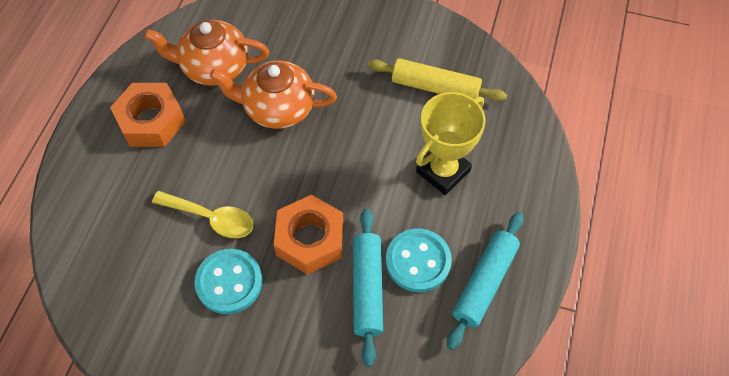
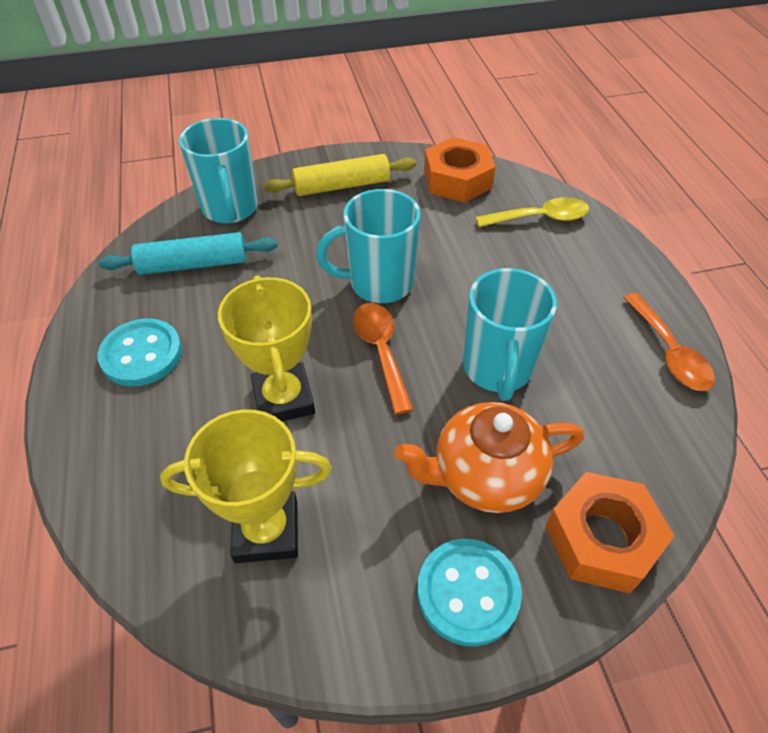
orange spoon: 0 -> 2
orange teapot: 2 -> 1
turquoise mug: 0 -> 3
turquoise rolling pin: 2 -> 1
yellow trophy: 1 -> 2

